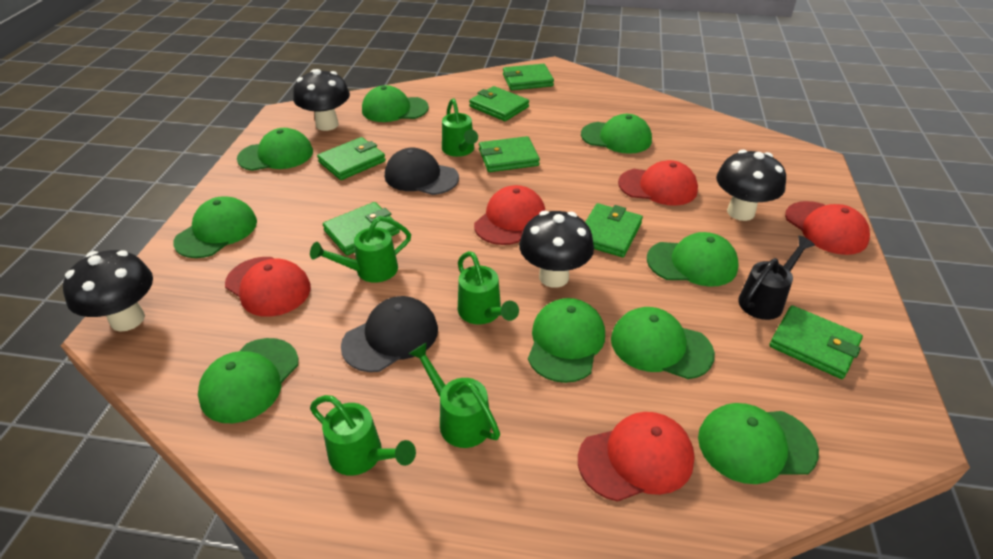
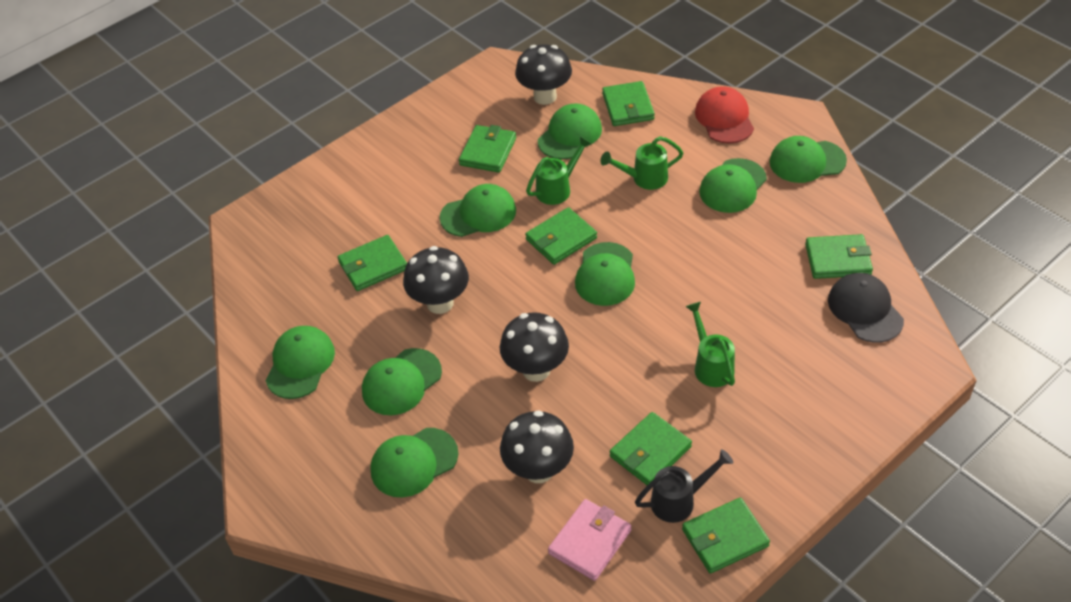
black cap: 2 -> 1
green cap: 9 -> 8
green watering can: 5 -> 3
pink wallet: 0 -> 1
red cap: 5 -> 1

